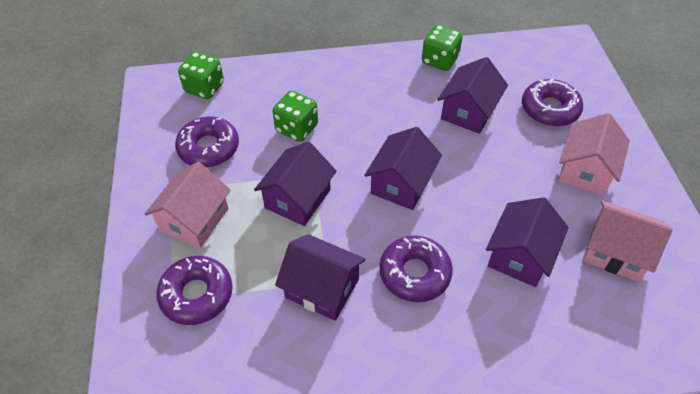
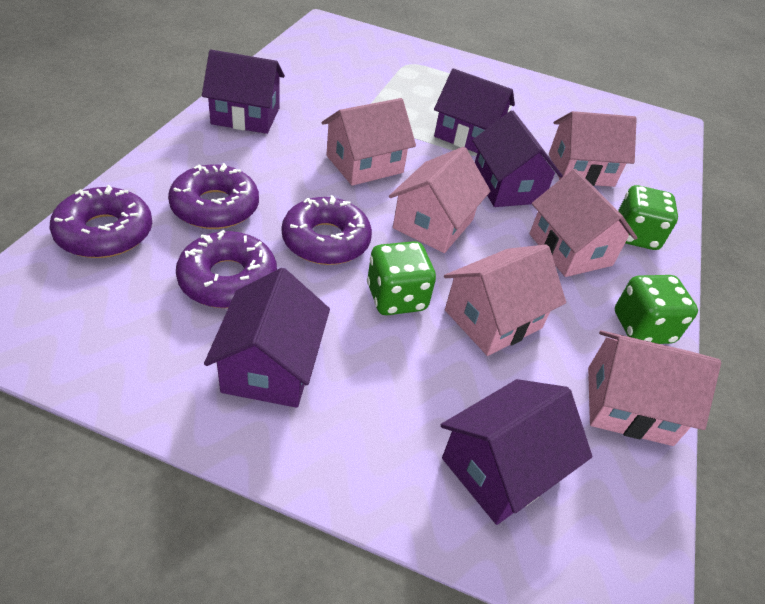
pink house: 3 -> 6

